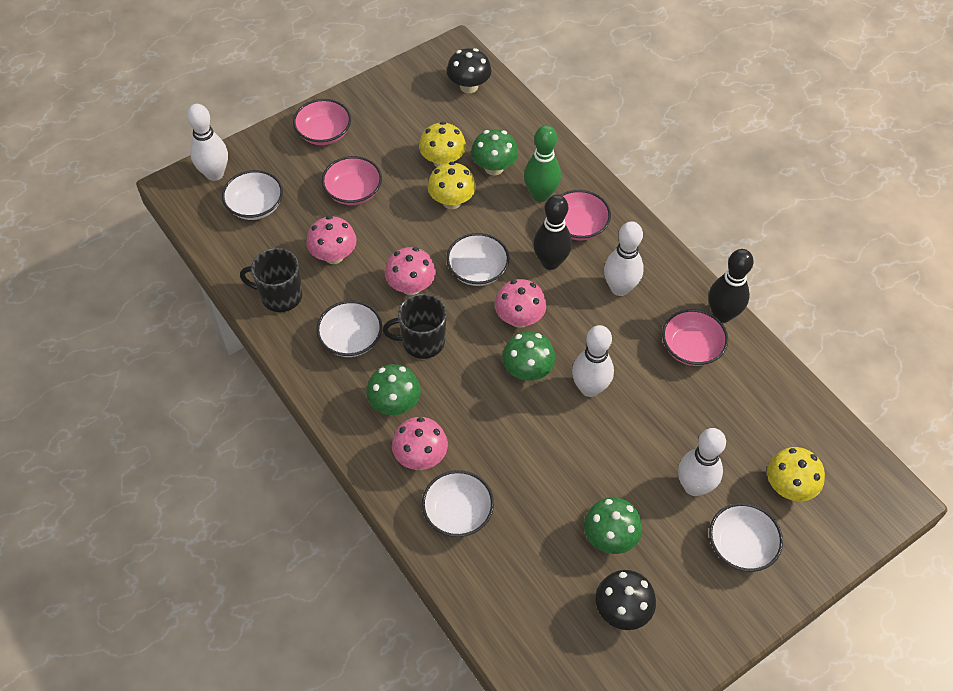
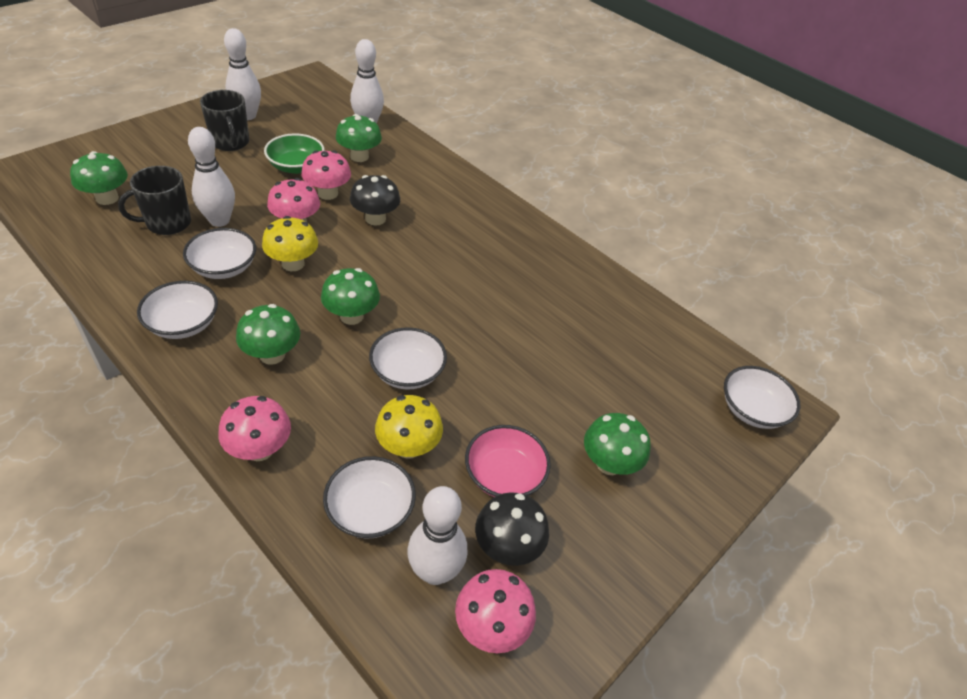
black bowling pin: 2 -> 0
green bowl: 0 -> 1
green bowling pin: 1 -> 0
green mushroom: 4 -> 5
pink bowl: 4 -> 1
yellow mushroom: 3 -> 2

